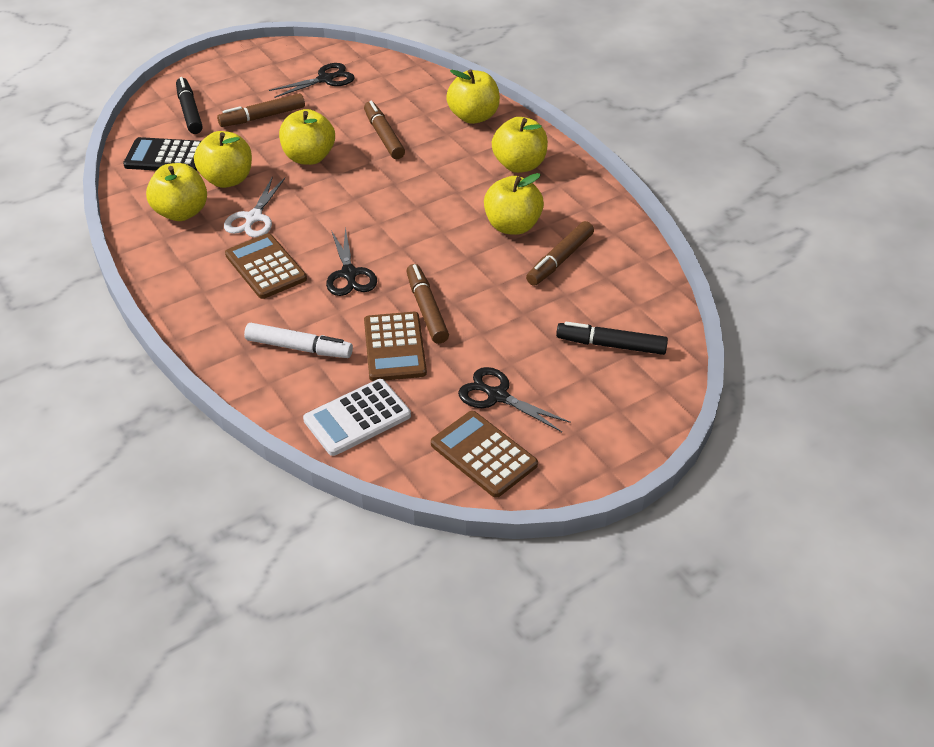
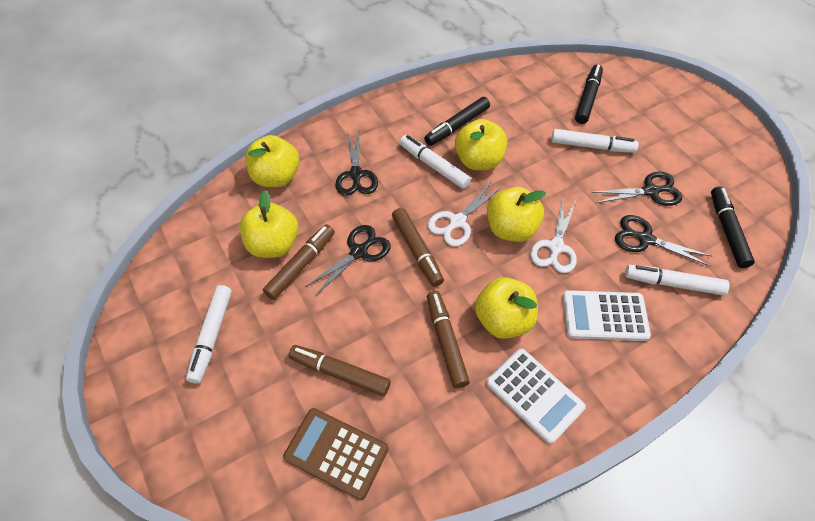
black calculator: 1 -> 0
black marker: 2 -> 3
black scissors: 3 -> 4
brown calculator: 3 -> 1
white calculator: 1 -> 2
white marker: 1 -> 4
white scissors: 1 -> 2
yellow apple: 6 -> 5

